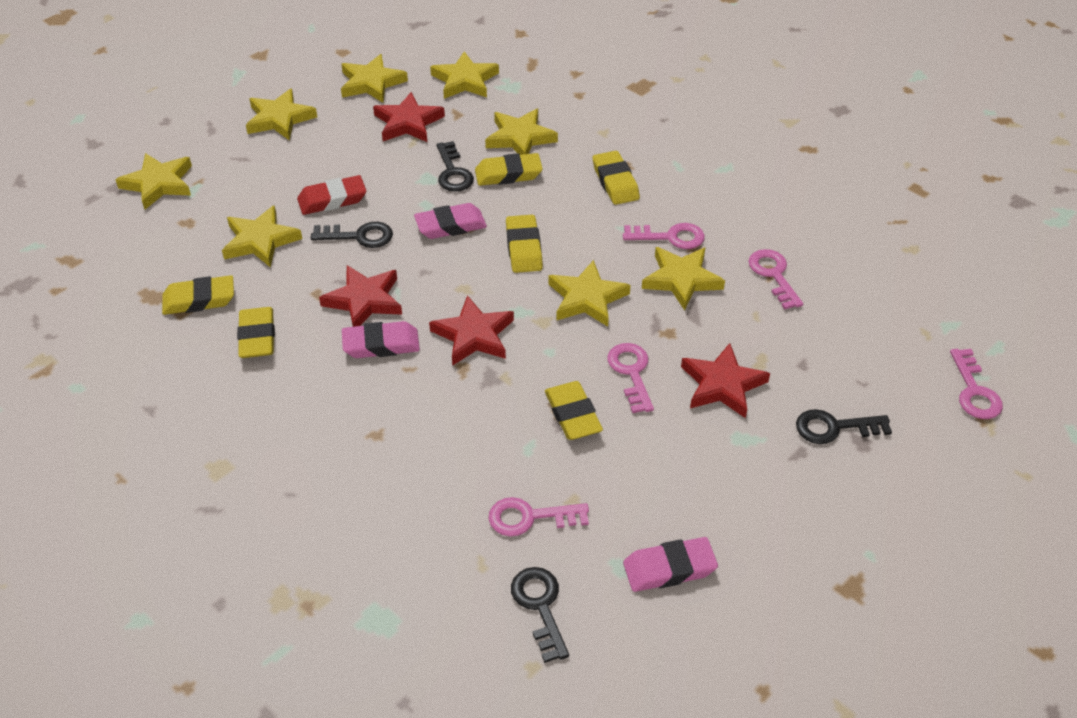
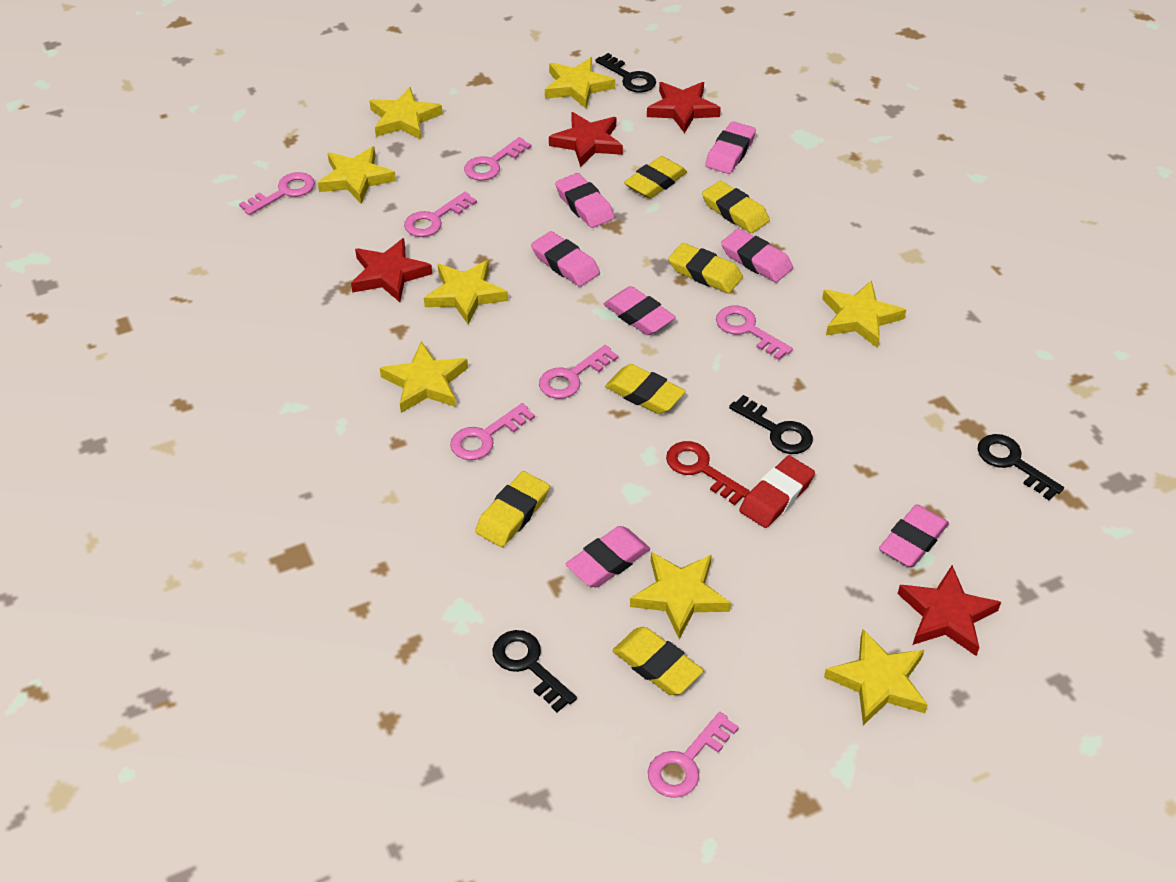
pink eraser: 3 -> 7
pink key: 5 -> 7
red key: 0 -> 1

